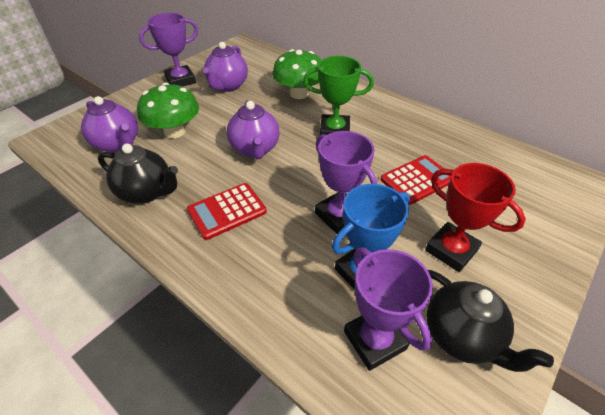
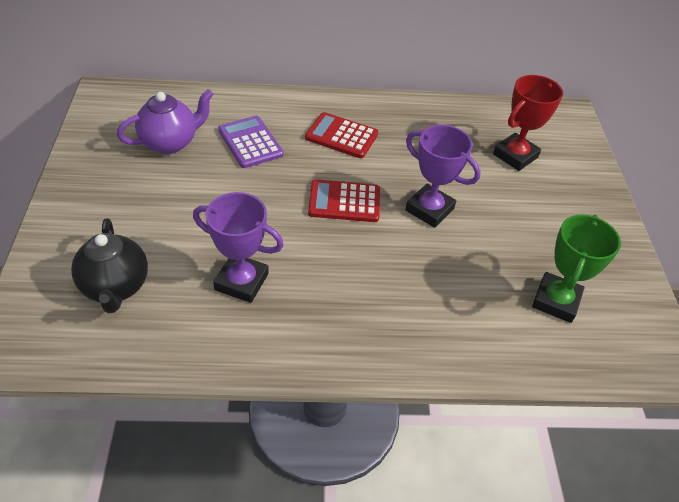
black teapot: 2 -> 1
blue trophy: 1 -> 0
green mushroom: 2 -> 0
purple calculator: 0 -> 1
purple teapot: 3 -> 1
purple trophy: 3 -> 2

